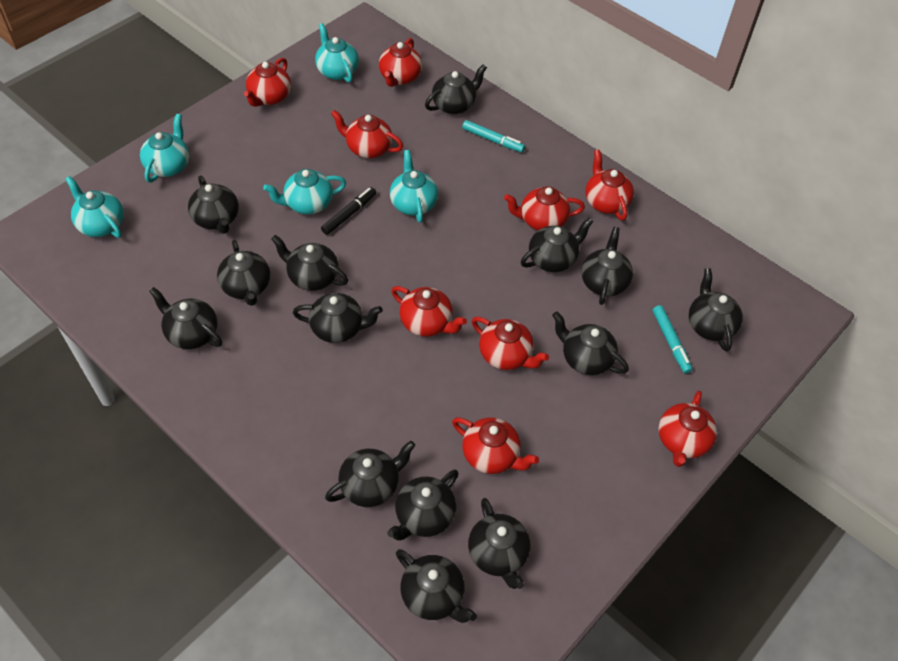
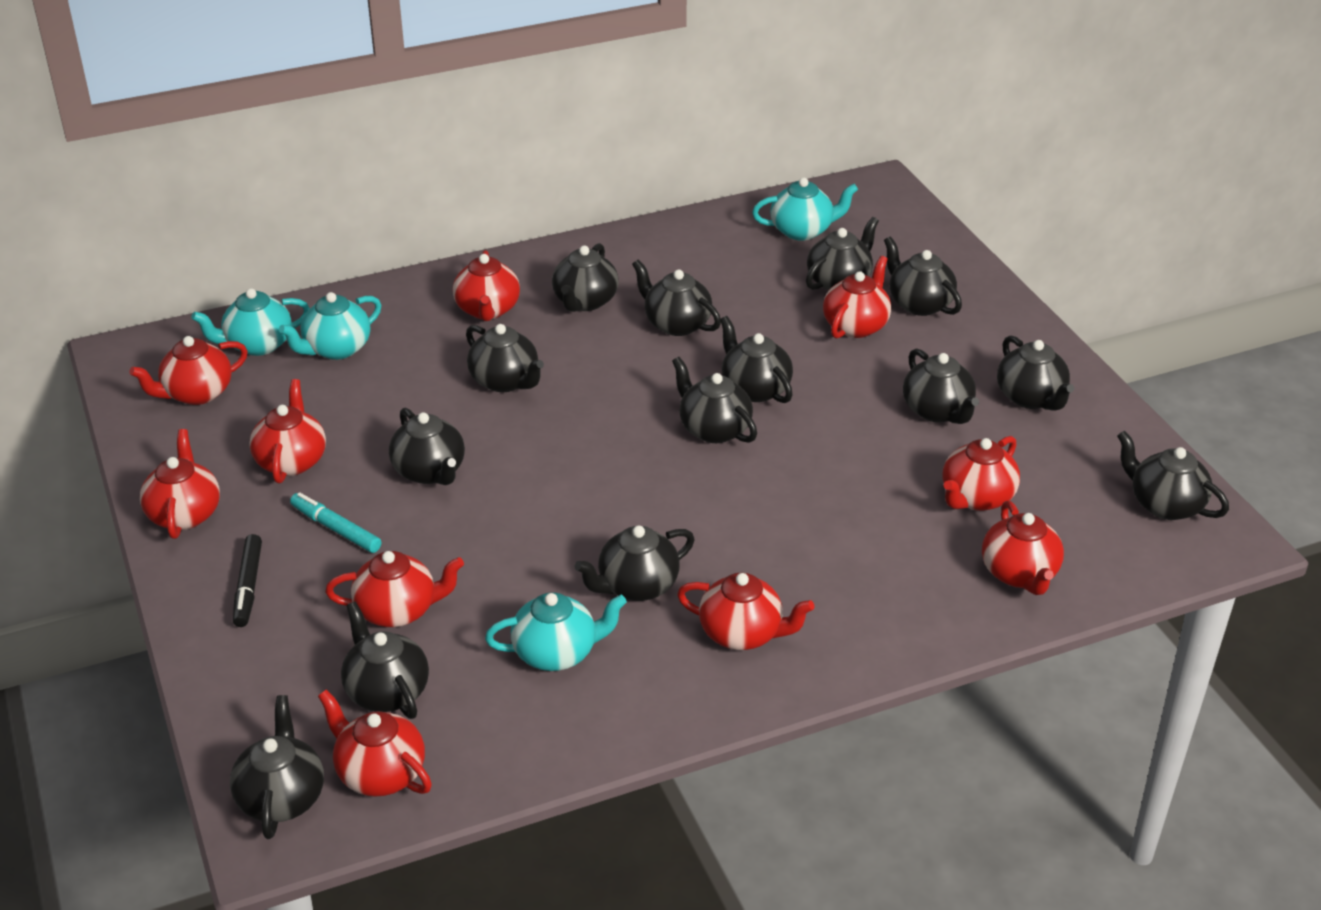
red teapot: 9 -> 10
turquoise marker: 2 -> 1
turquoise teapot: 5 -> 4

